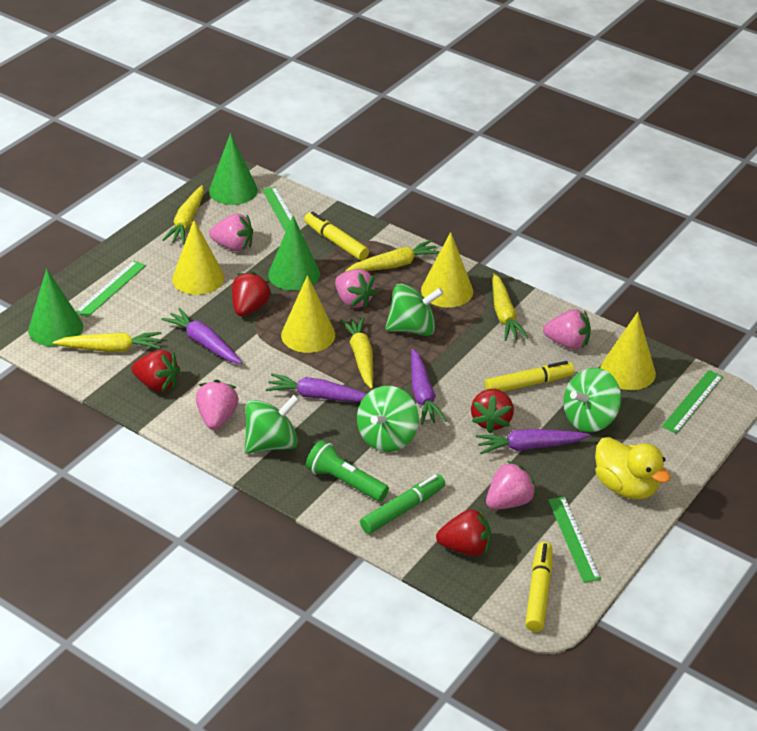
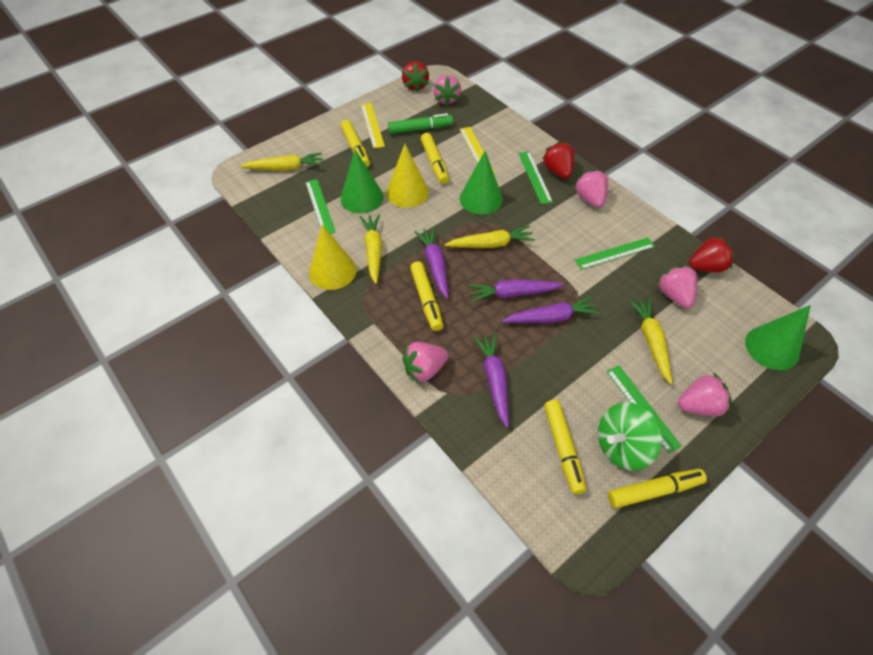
green flashlight: 1 -> 0
green spinning top: 4 -> 1
red strawberry: 4 -> 3
yellow carrot: 5 -> 4
yellow cone: 4 -> 2
yellow duck: 1 -> 0
yellow marker: 3 -> 5
yellow ruler: 0 -> 2

